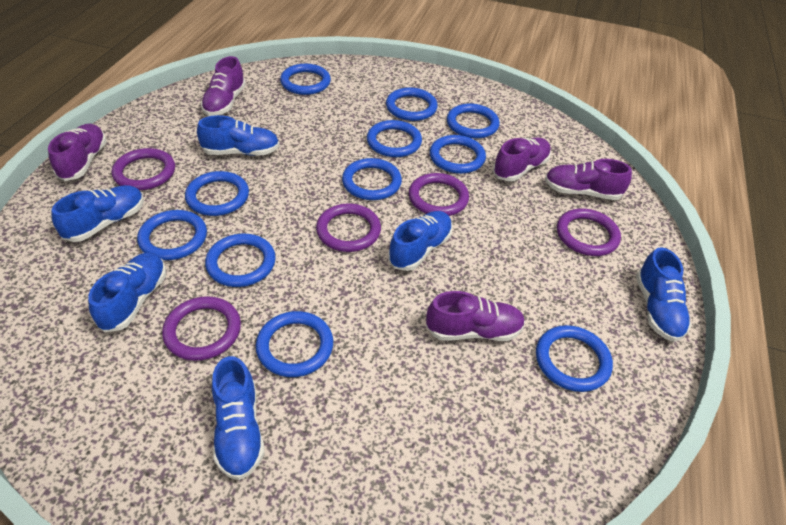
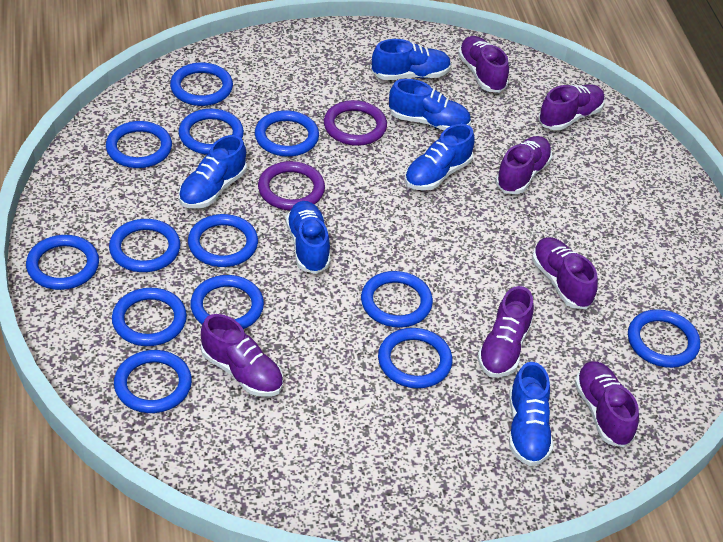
blue ring: 11 -> 13
purple ring: 5 -> 2
purple shoe: 5 -> 7

